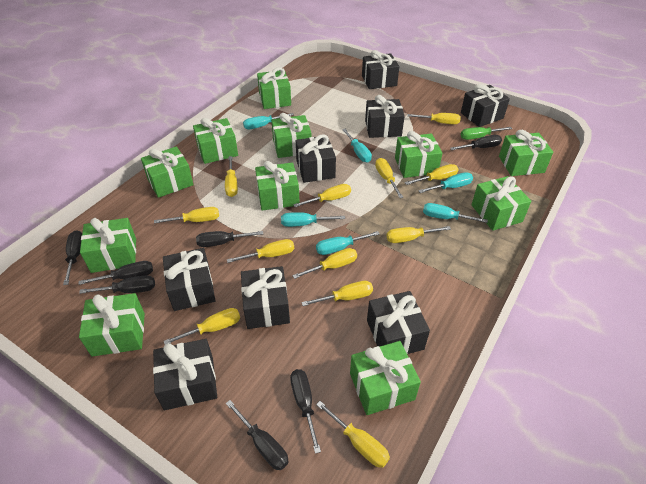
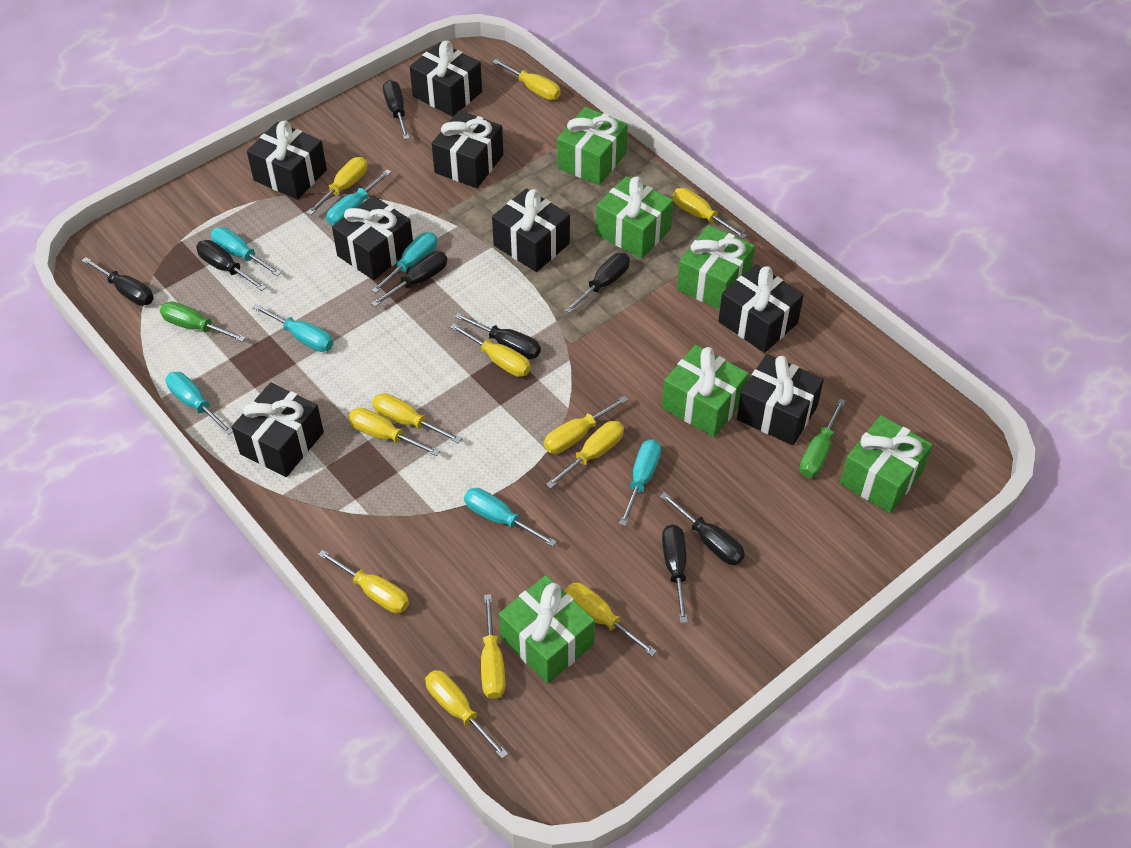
black screwdriver: 7 -> 8
green gift: 11 -> 6
green screwdriver: 1 -> 2
turquoise screwdriver: 6 -> 7

